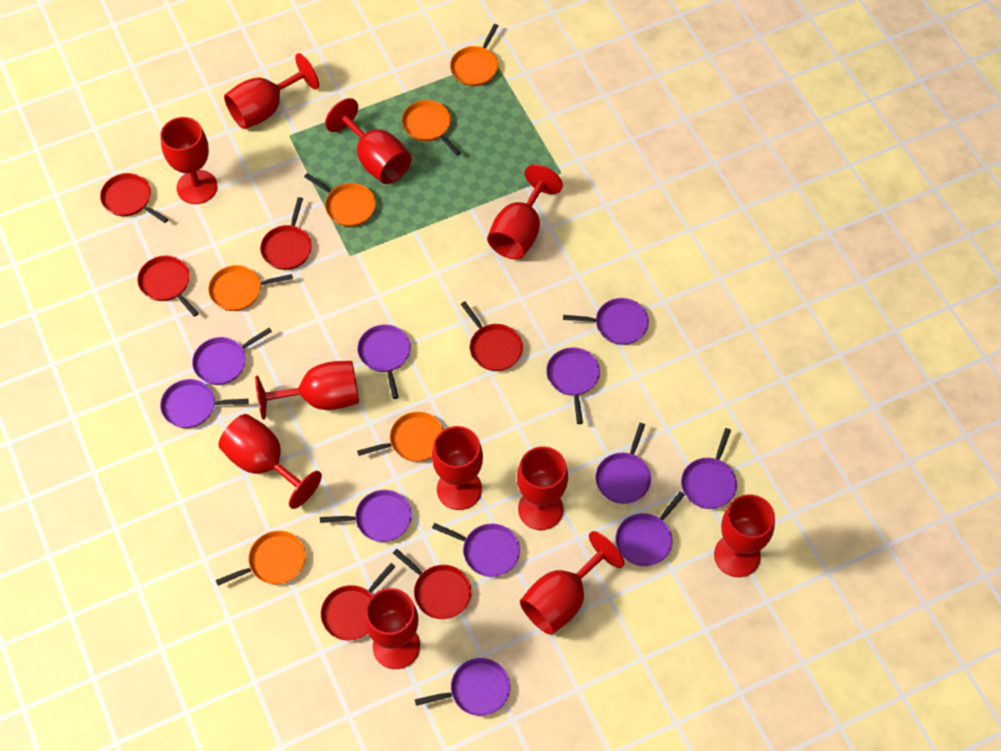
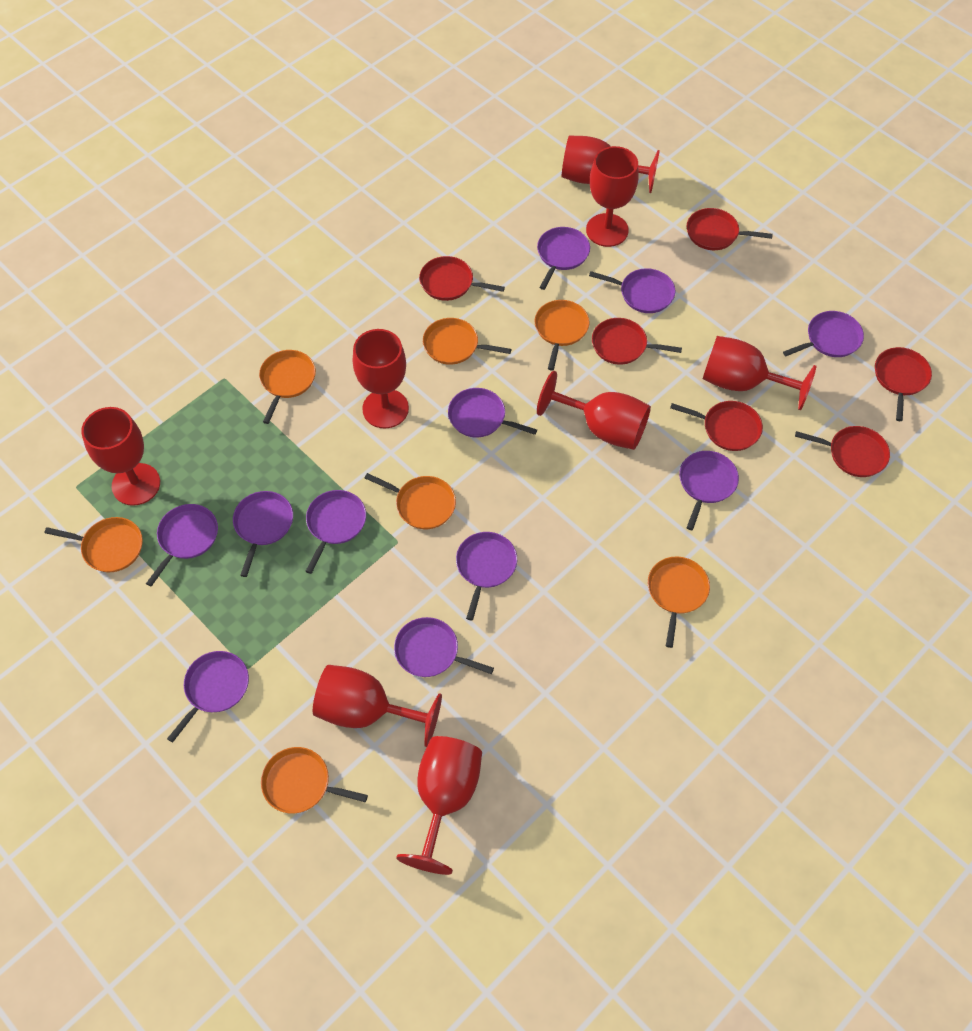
orange pan: 6 -> 7
red goblet: 11 -> 8

